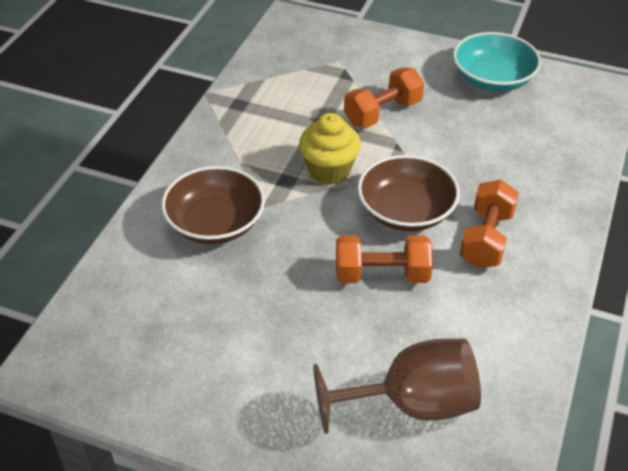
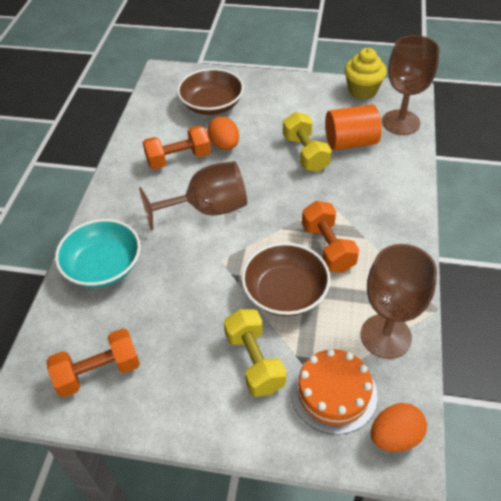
brown goblet: 1 -> 3
orange cake: 0 -> 1
orange cylinder: 0 -> 1
orange egg: 0 -> 2
yellow dumbbell: 0 -> 2

